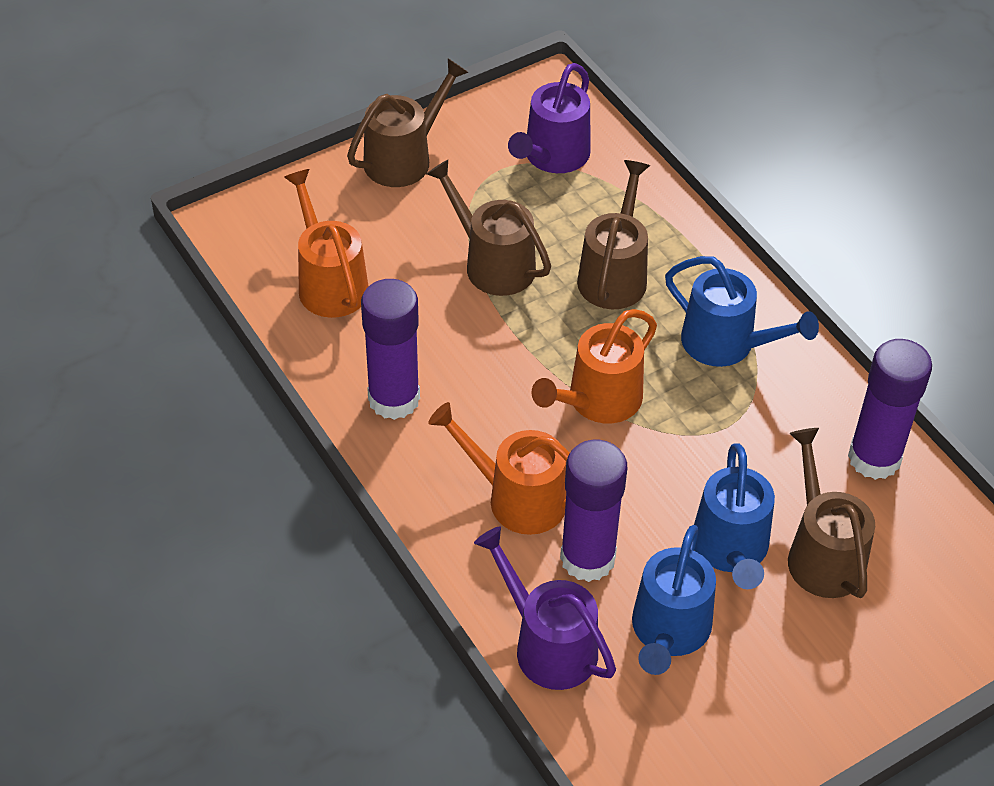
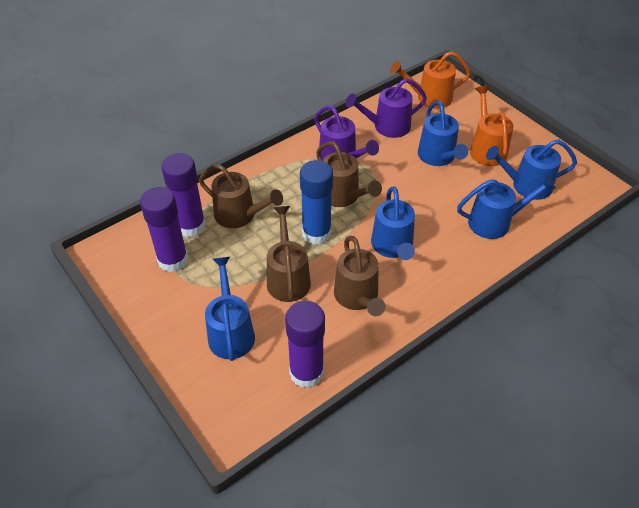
blue glue stick: 0 -> 1
blue watering can: 3 -> 5
orange watering can: 3 -> 2

